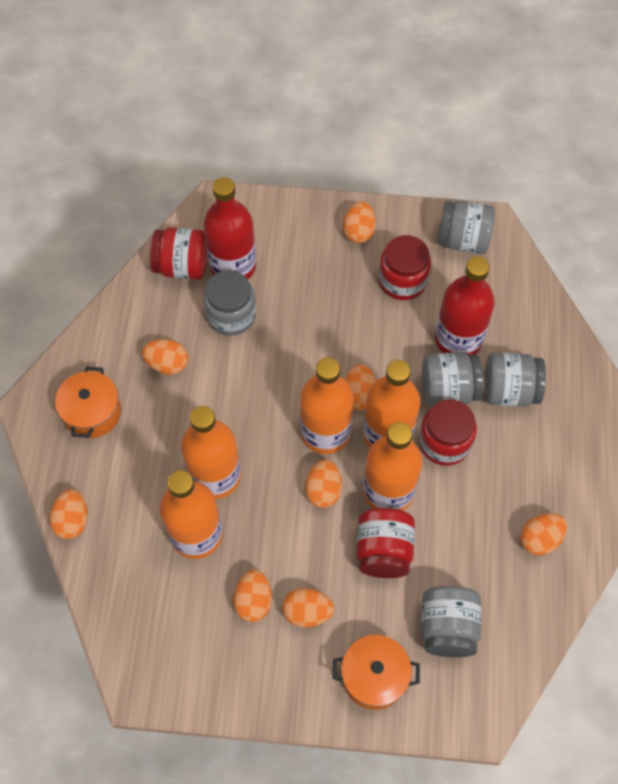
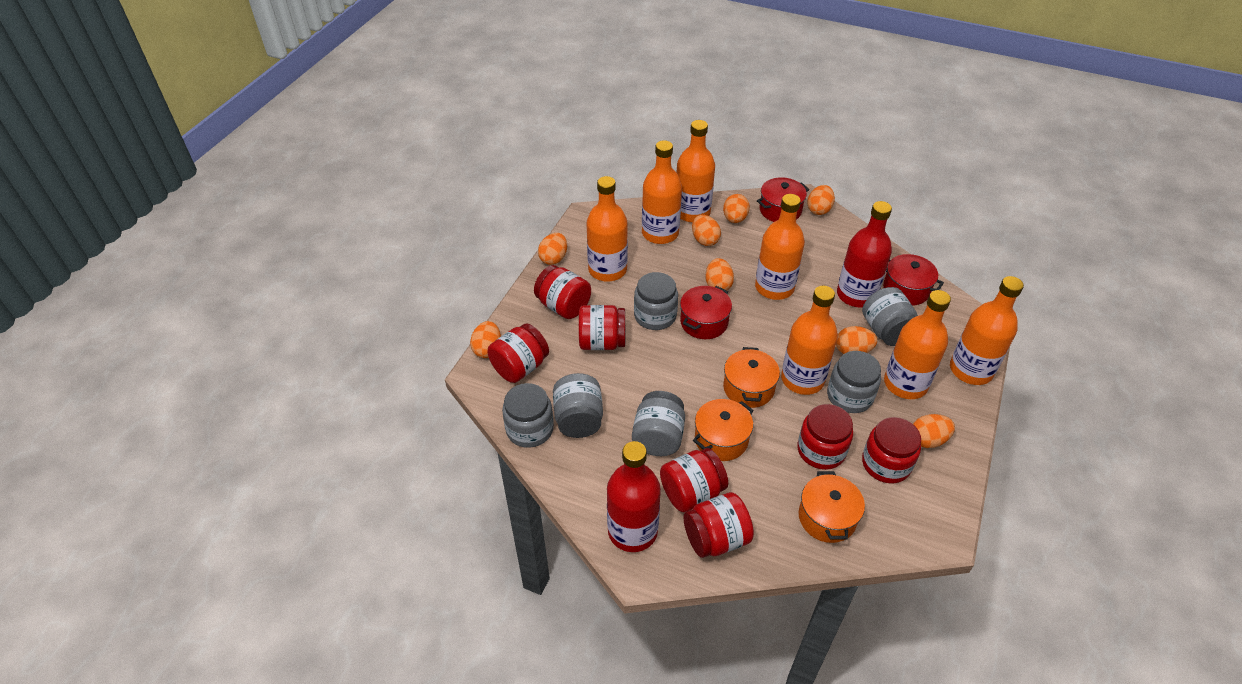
grey jar: 5 -> 6
orange bottle: 5 -> 7
orange pot: 2 -> 3
red jar: 4 -> 7
red pot: 0 -> 3

